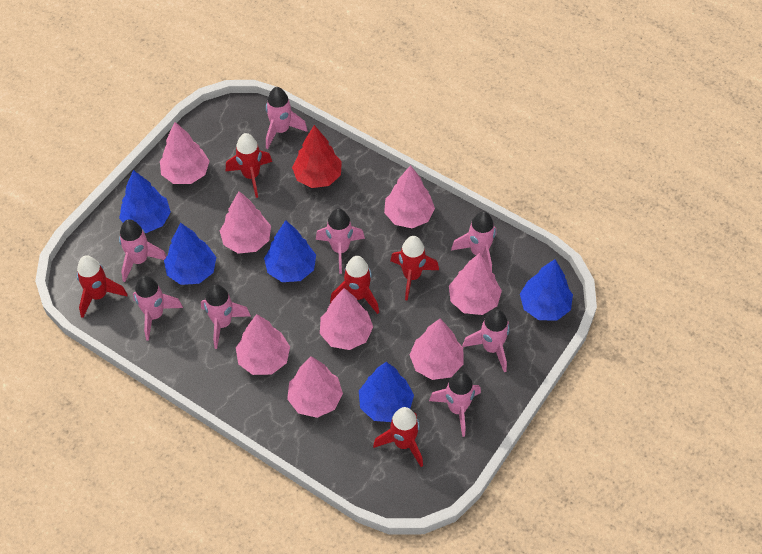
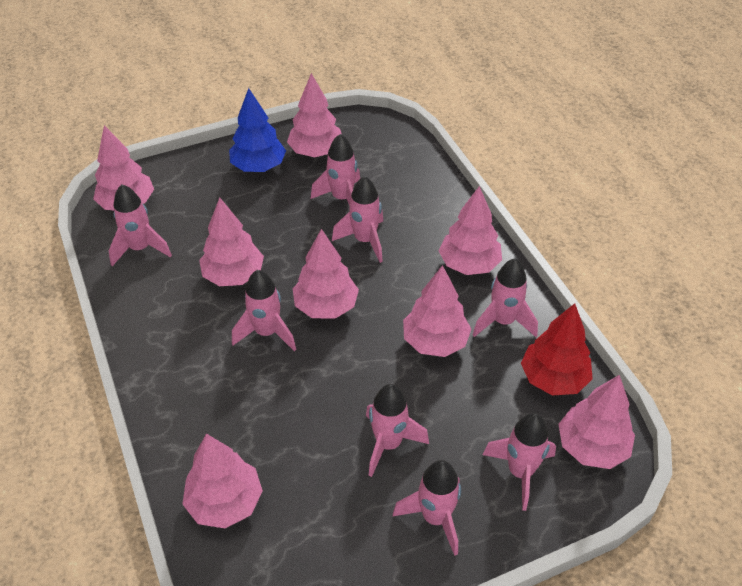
blue tree: 5 -> 1
red rocket: 5 -> 0

